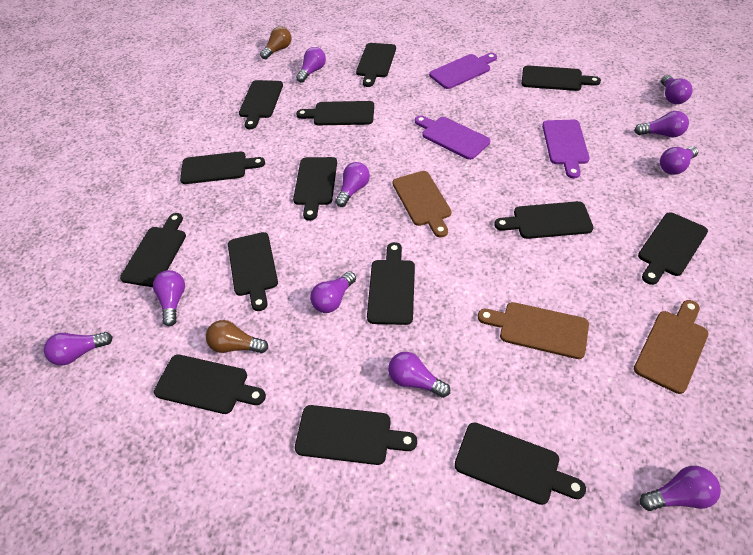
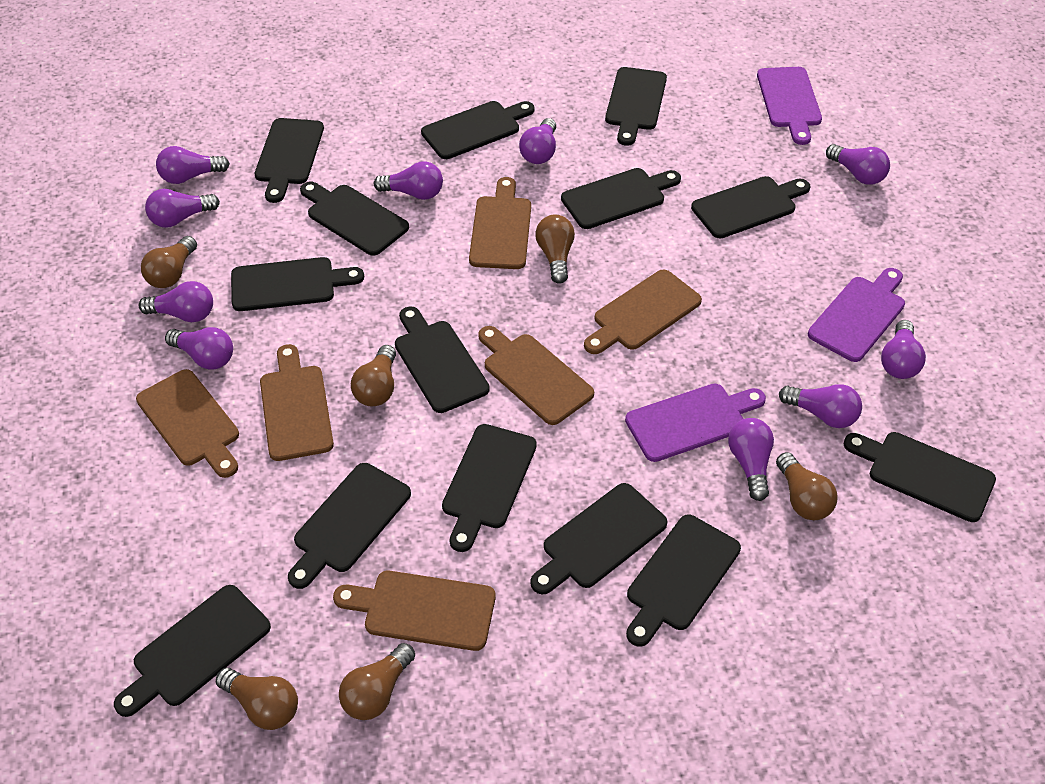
brown cutting board: 3 -> 6
brown light bulb: 2 -> 6

